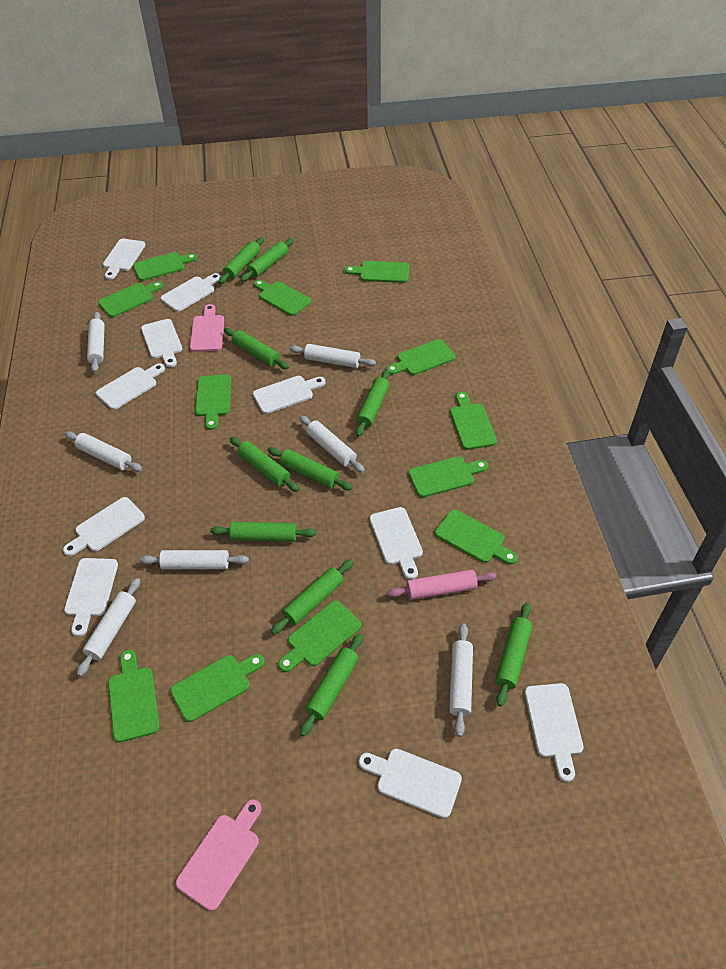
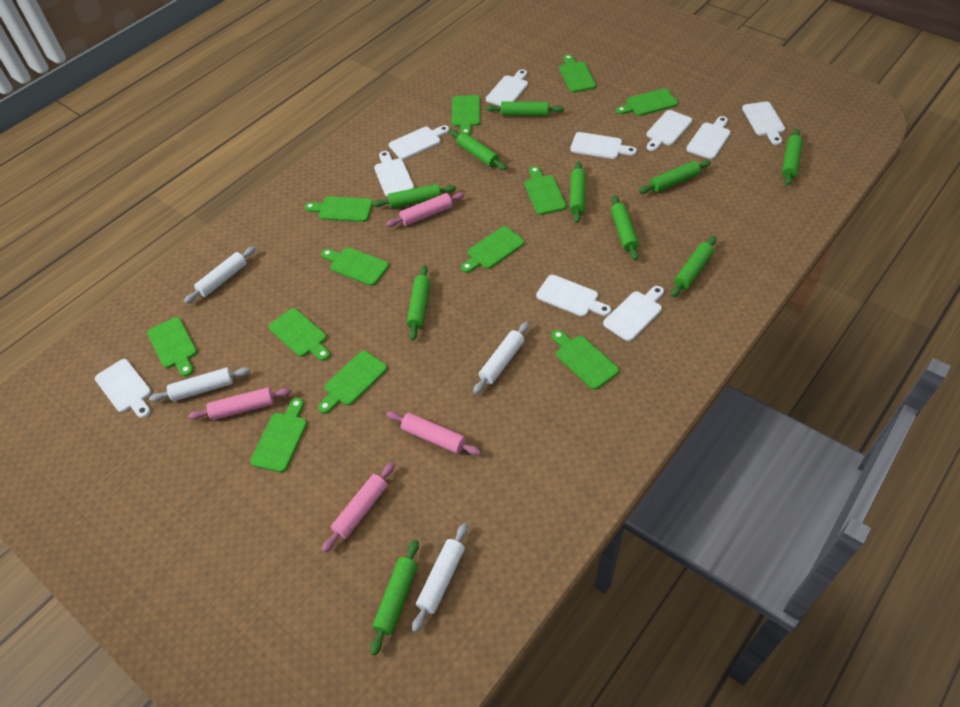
pink cutting board: 2 -> 0
pink rolling pin: 1 -> 4
white rolling pin: 7 -> 4

